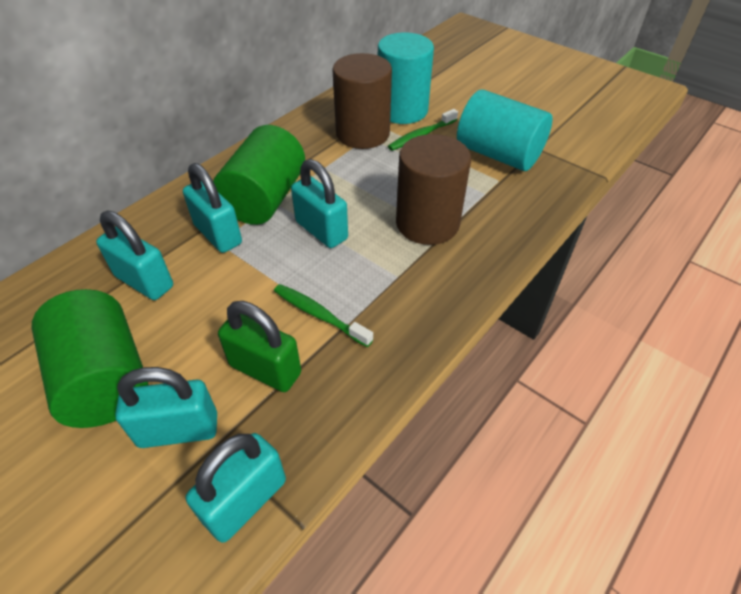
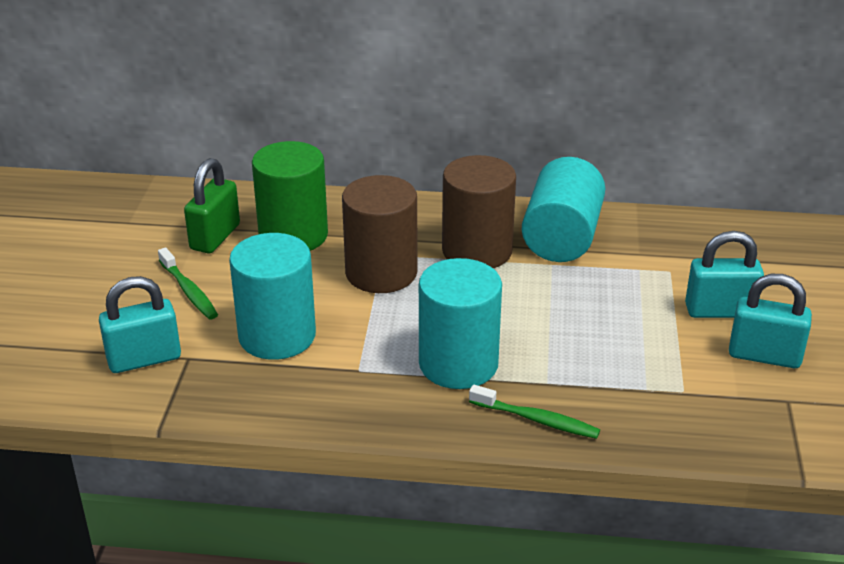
green cylinder: 2 -> 1
turquoise cylinder: 2 -> 3
turquoise padlock: 5 -> 3

